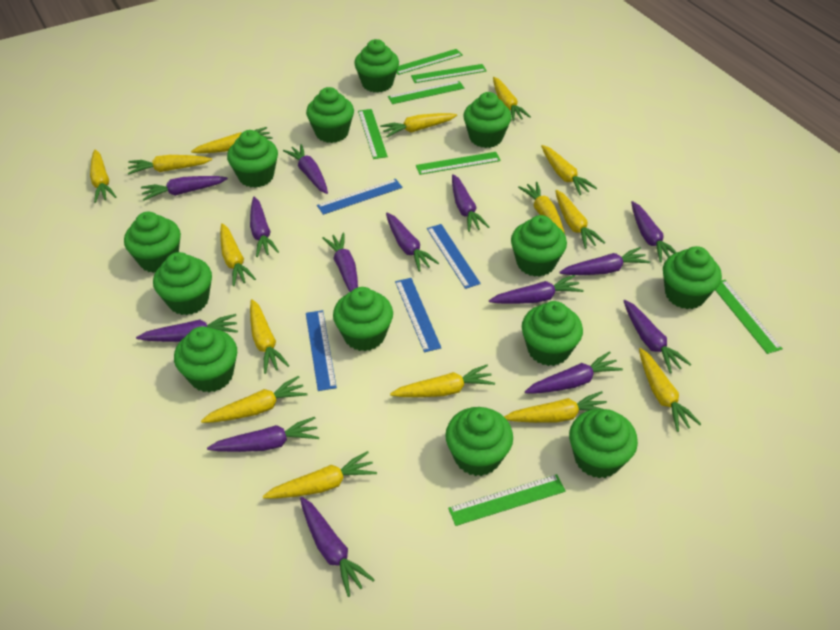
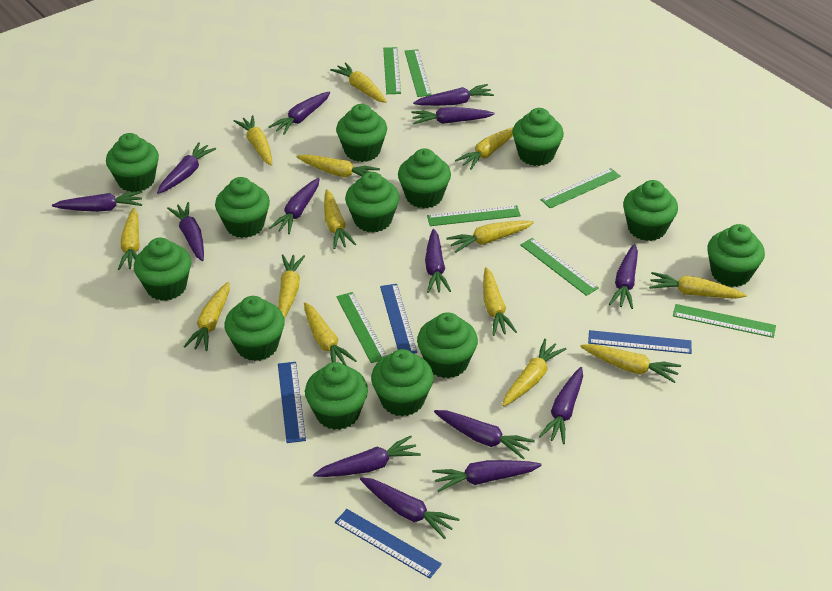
yellow carrot: 15 -> 14

